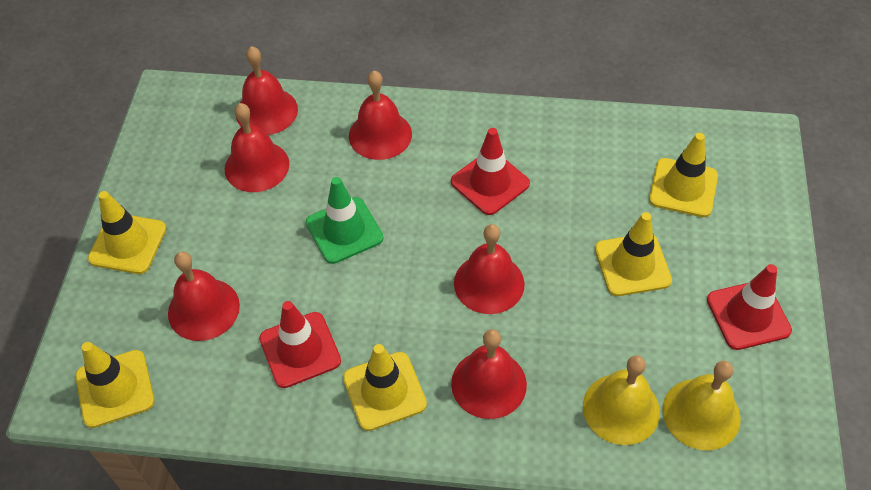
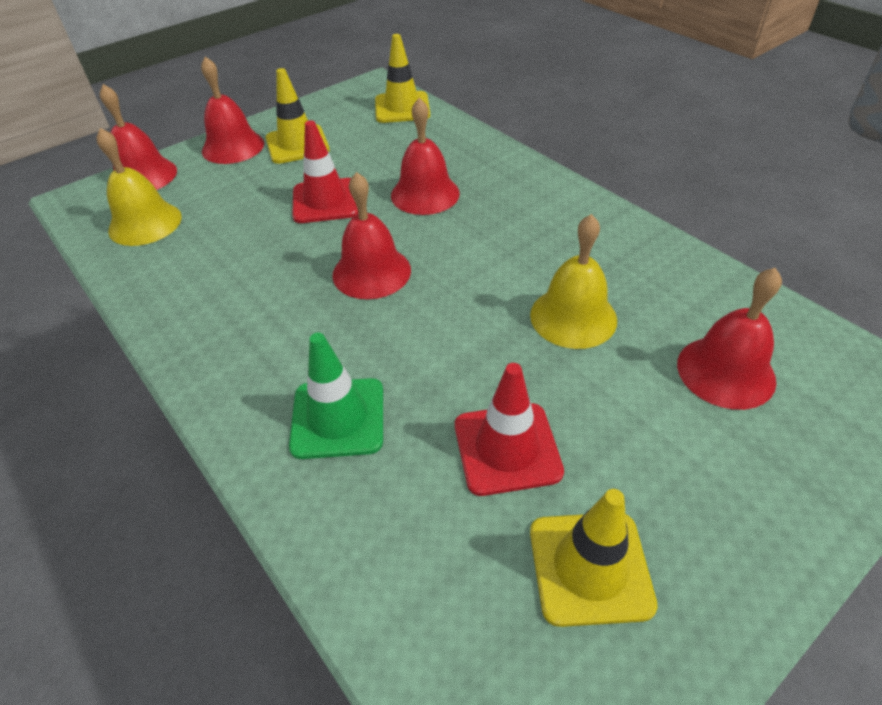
red bell: 6 -> 5
red traffic cone: 3 -> 2
yellow traffic cone: 5 -> 3

